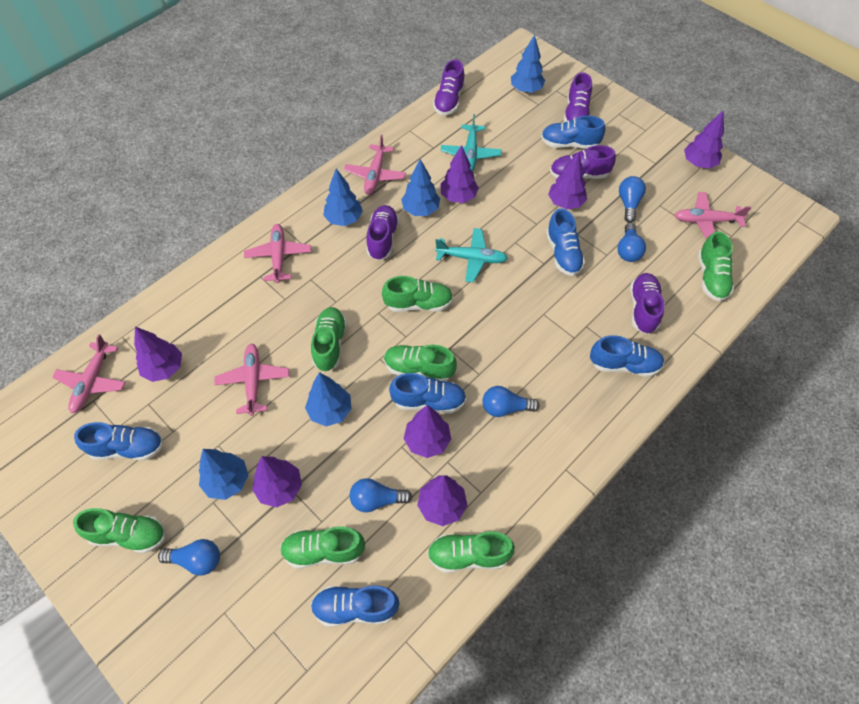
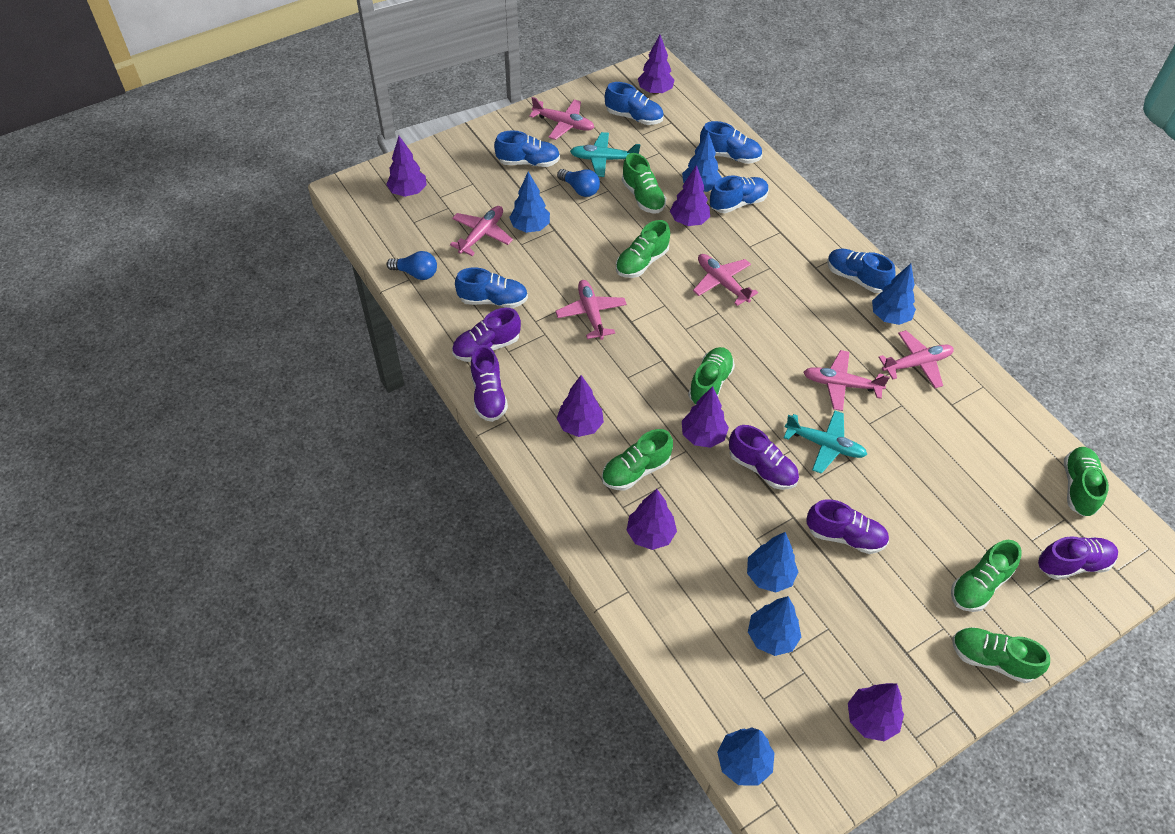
blue light bulb: 5 -> 2
blue tree: 5 -> 6
pink plane: 5 -> 6

